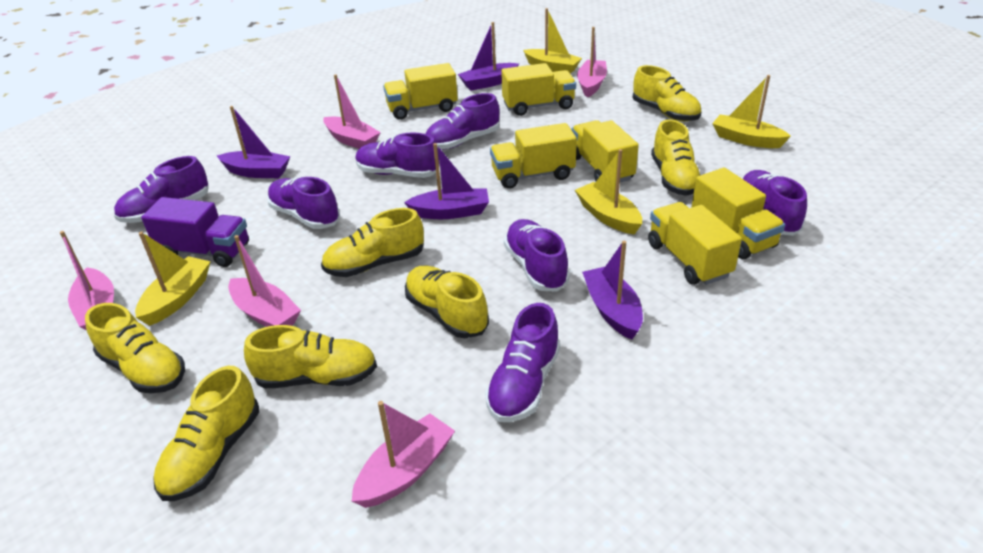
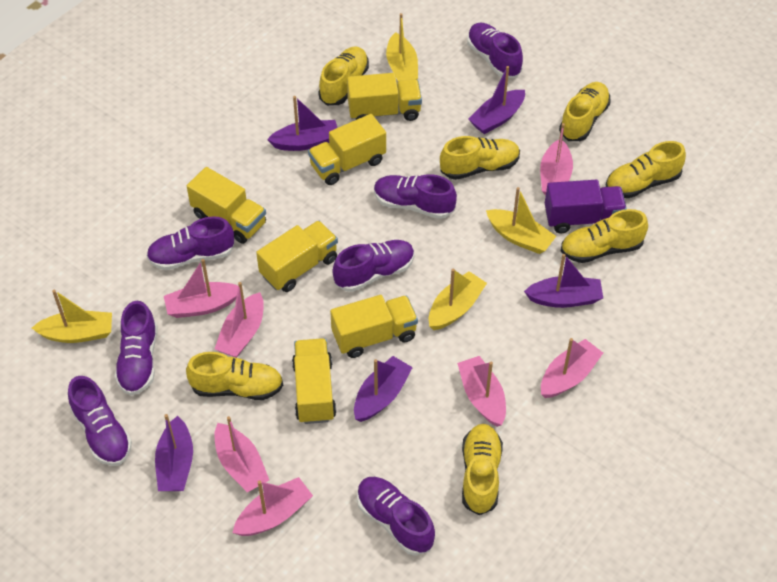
pink boat: 5 -> 7
purple boat: 4 -> 5

